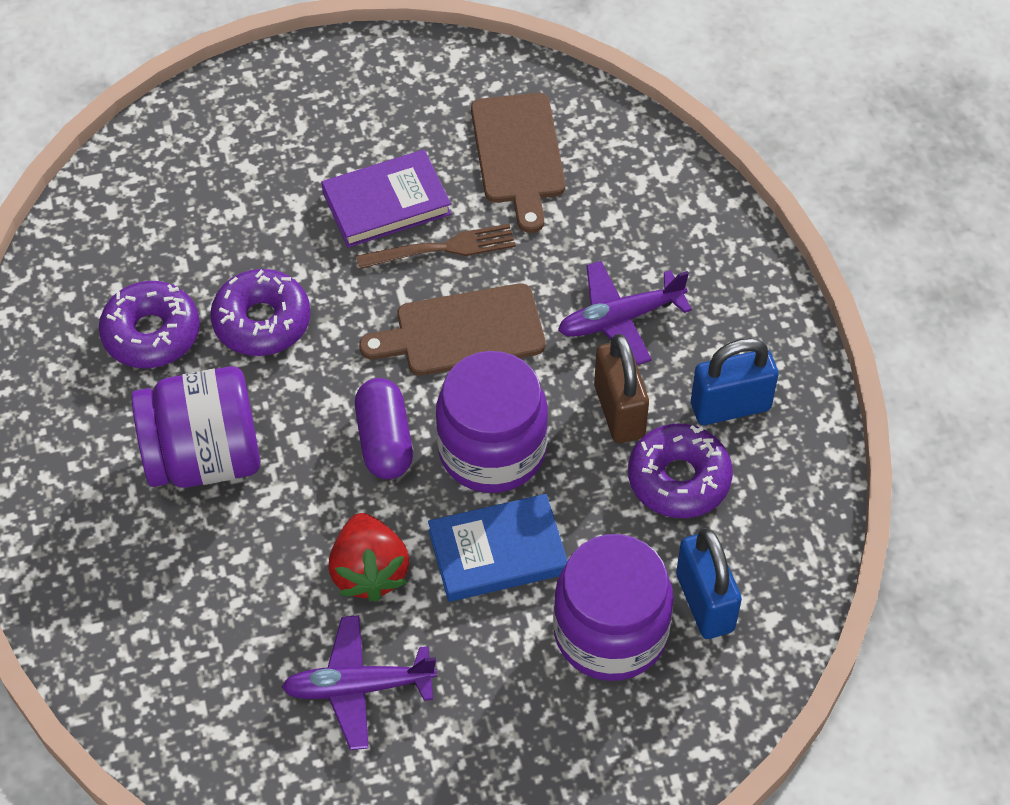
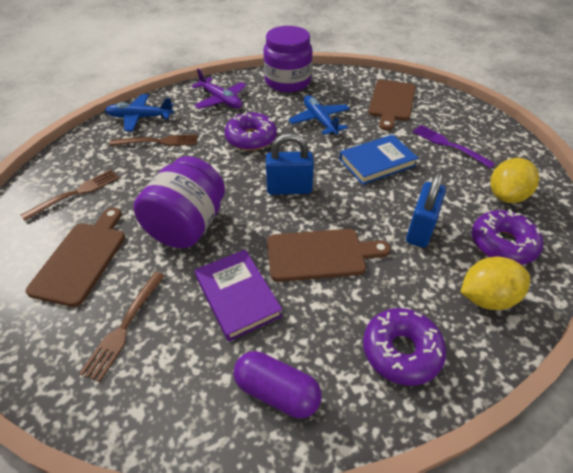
blue plane: 0 -> 2
brown cutting board: 2 -> 3
brown fork: 1 -> 3
brown padlock: 1 -> 0
purple fork: 0 -> 1
purple jar: 3 -> 2
purple plane: 2 -> 1
red strawberry: 1 -> 0
yellow lemon: 0 -> 2

